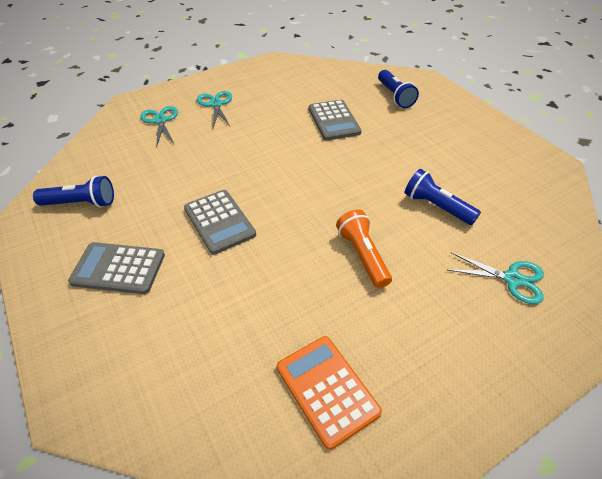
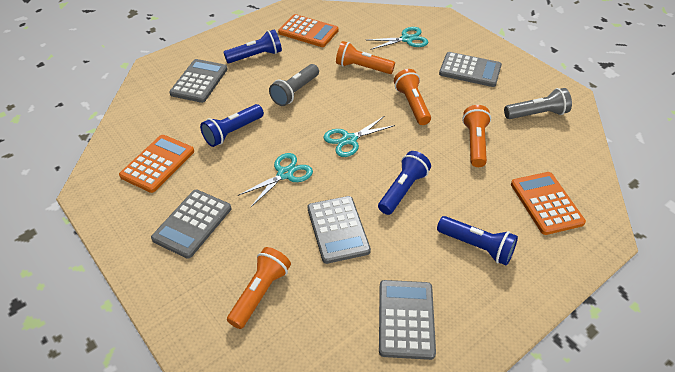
blue flashlight: 3 -> 4
grey calculator: 3 -> 5
grey flashlight: 0 -> 2
orange calculator: 1 -> 3
orange flashlight: 1 -> 4

